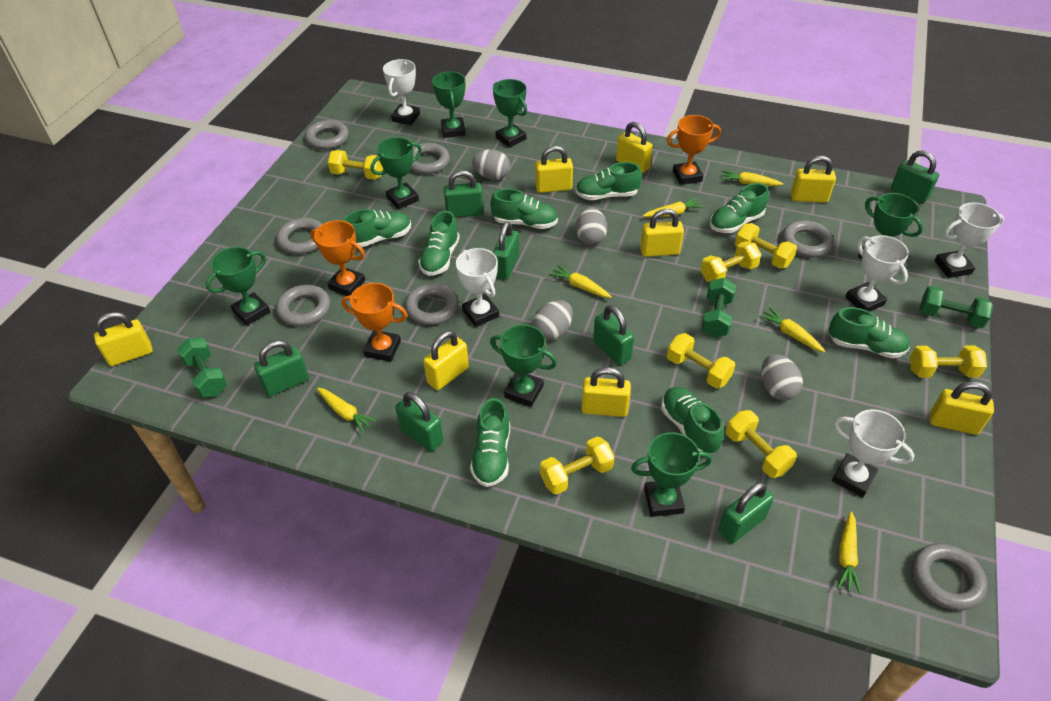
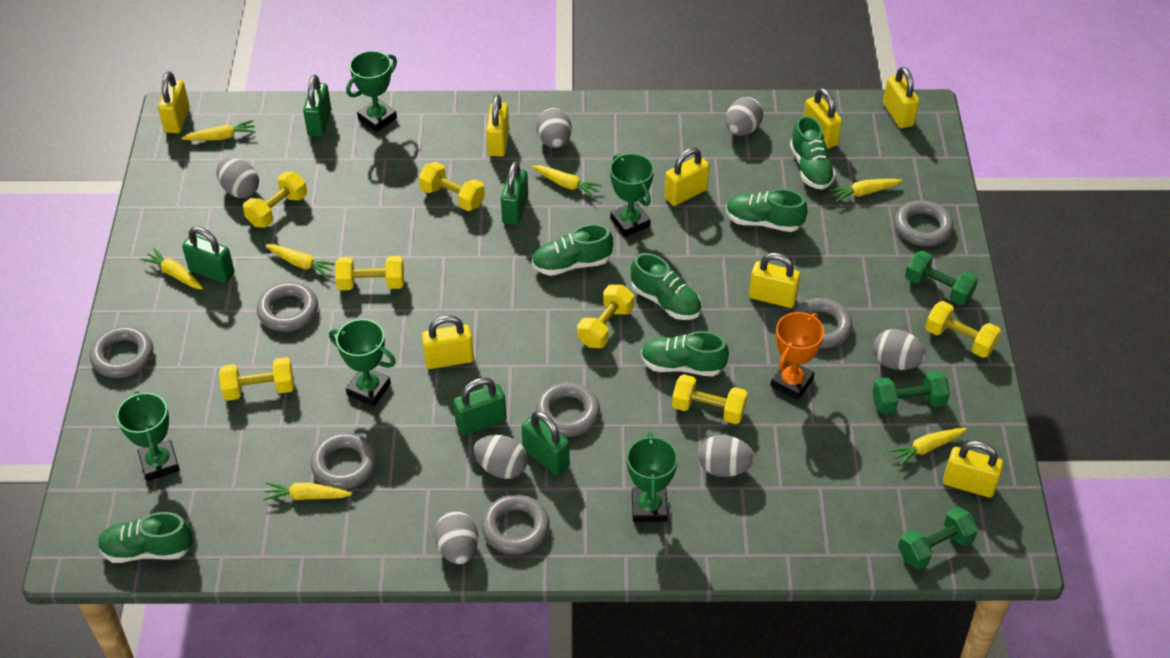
green padlock: 7 -> 5
green shoe: 8 -> 6
green trophy: 7 -> 5
grey egg: 4 -> 7
orange trophy: 3 -> 1
white trophy: 5 -> 0
yellow carrot: 6 -> 7

